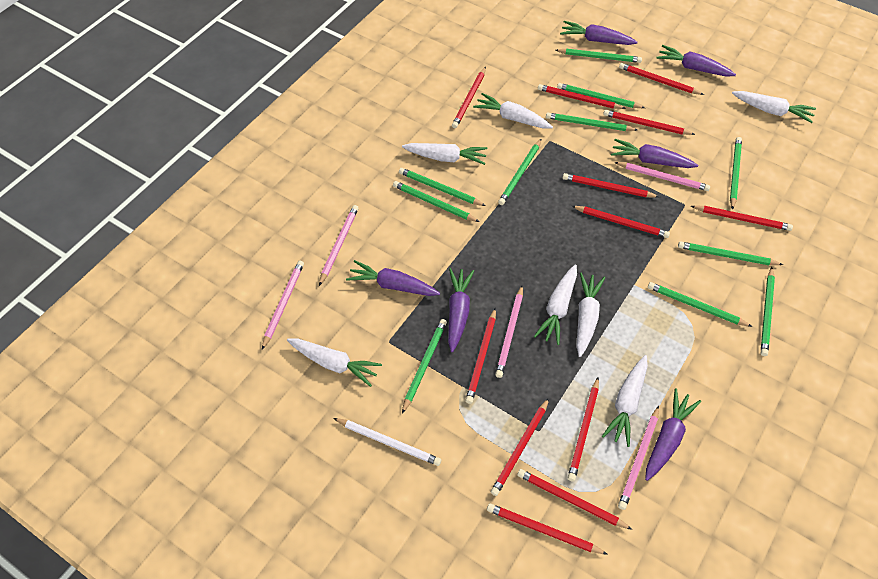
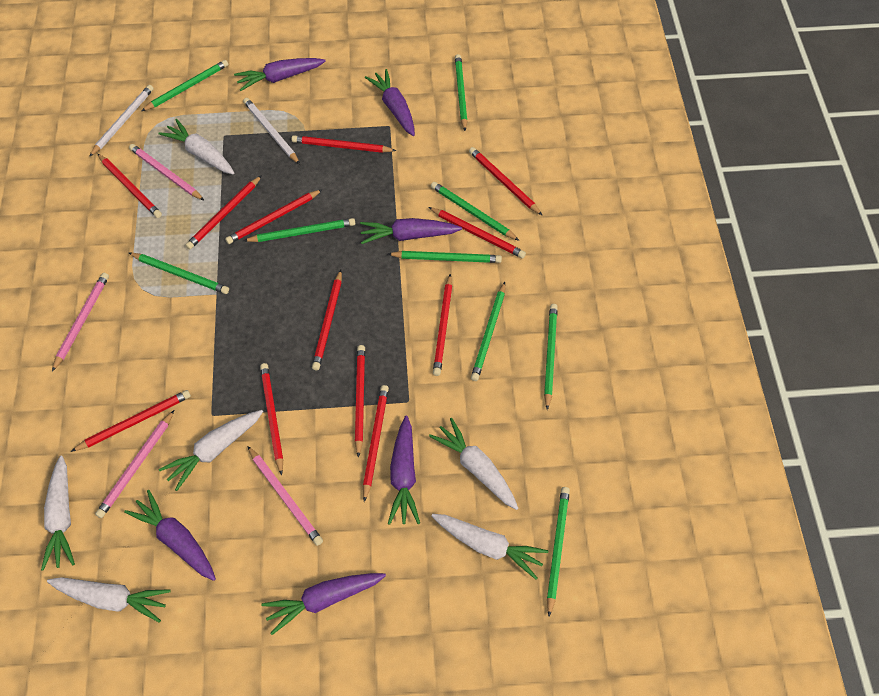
green pencil: 11 -> 9
pink pencil: 5 -> 4
white carrot: 7 -> 6
white pencil: 1 -> 2

